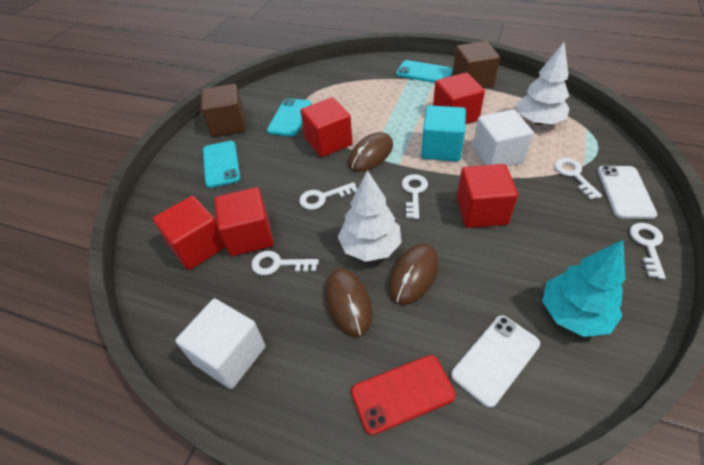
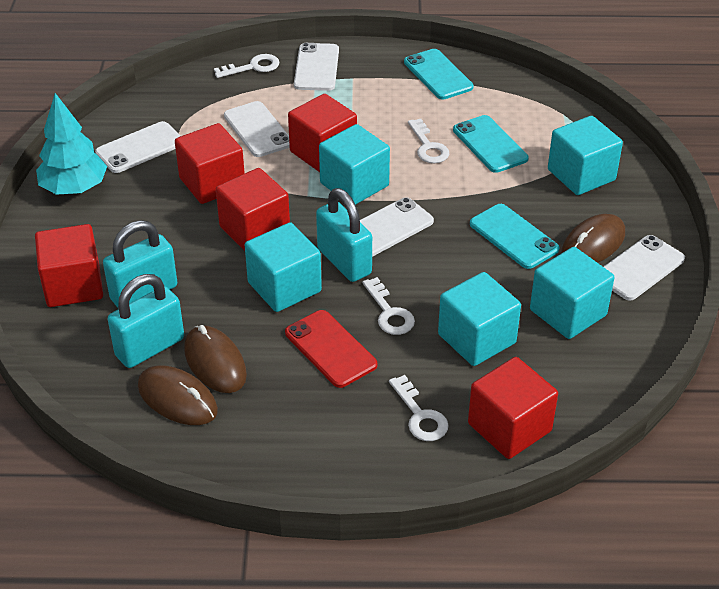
brown cube: 2 -> 0
turquoise cube: 1 -> 5
turquoise padlock: 0 -> 3
white cube: 2 -> 0
white key: 5 -> 4
white phone: 2 -> 5
white tree: 2 -> 0

